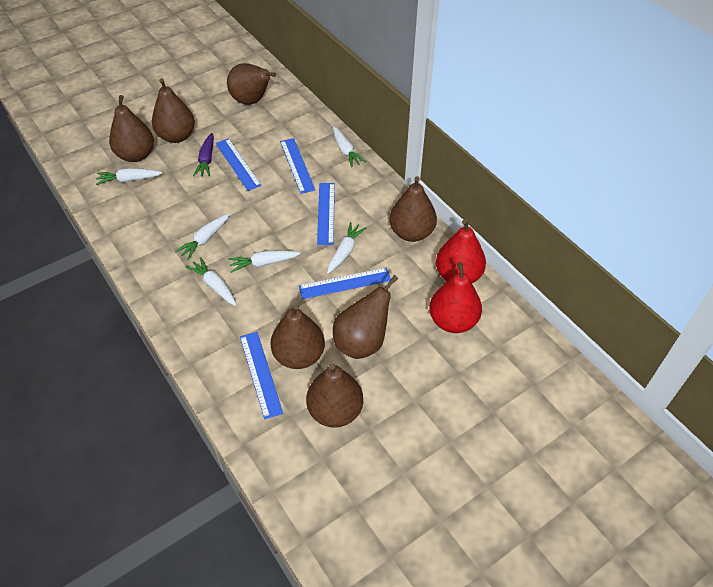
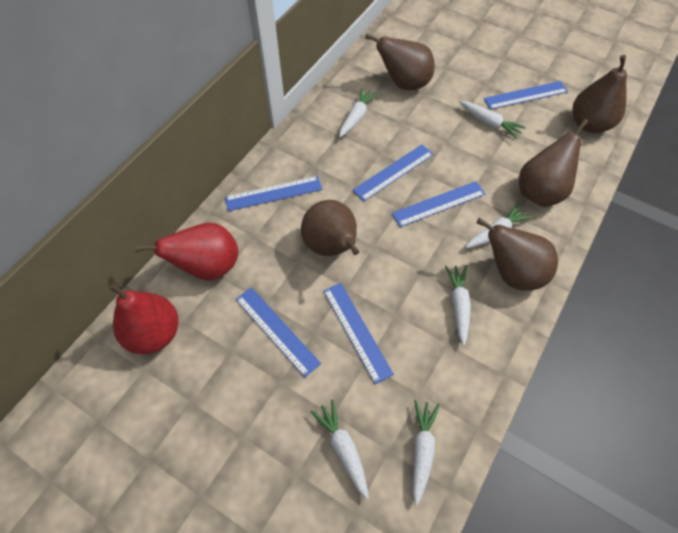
blue ruler: 5 -> 6
brown pear: 7 -> 5
purple carrot: 1 -> 0

